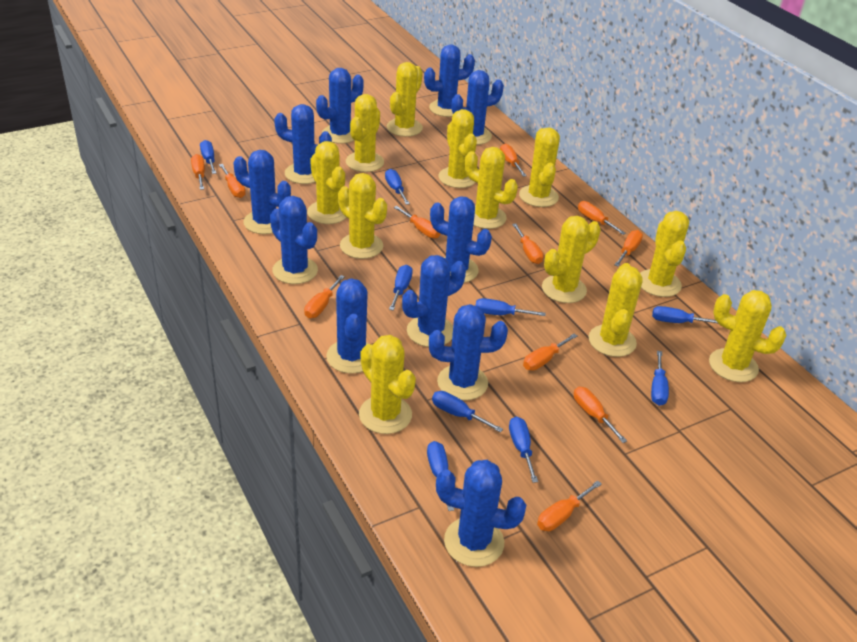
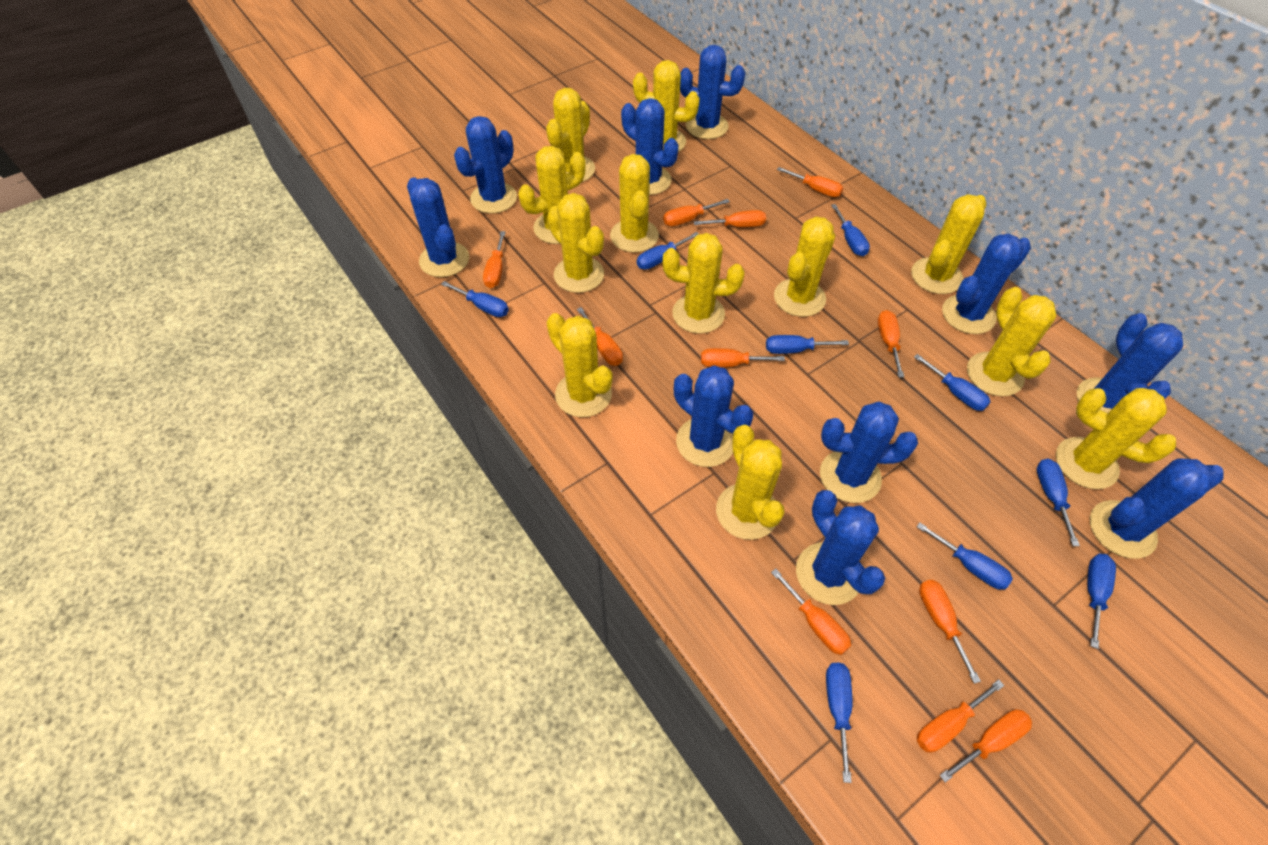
blue cactus: 11 -> 10

